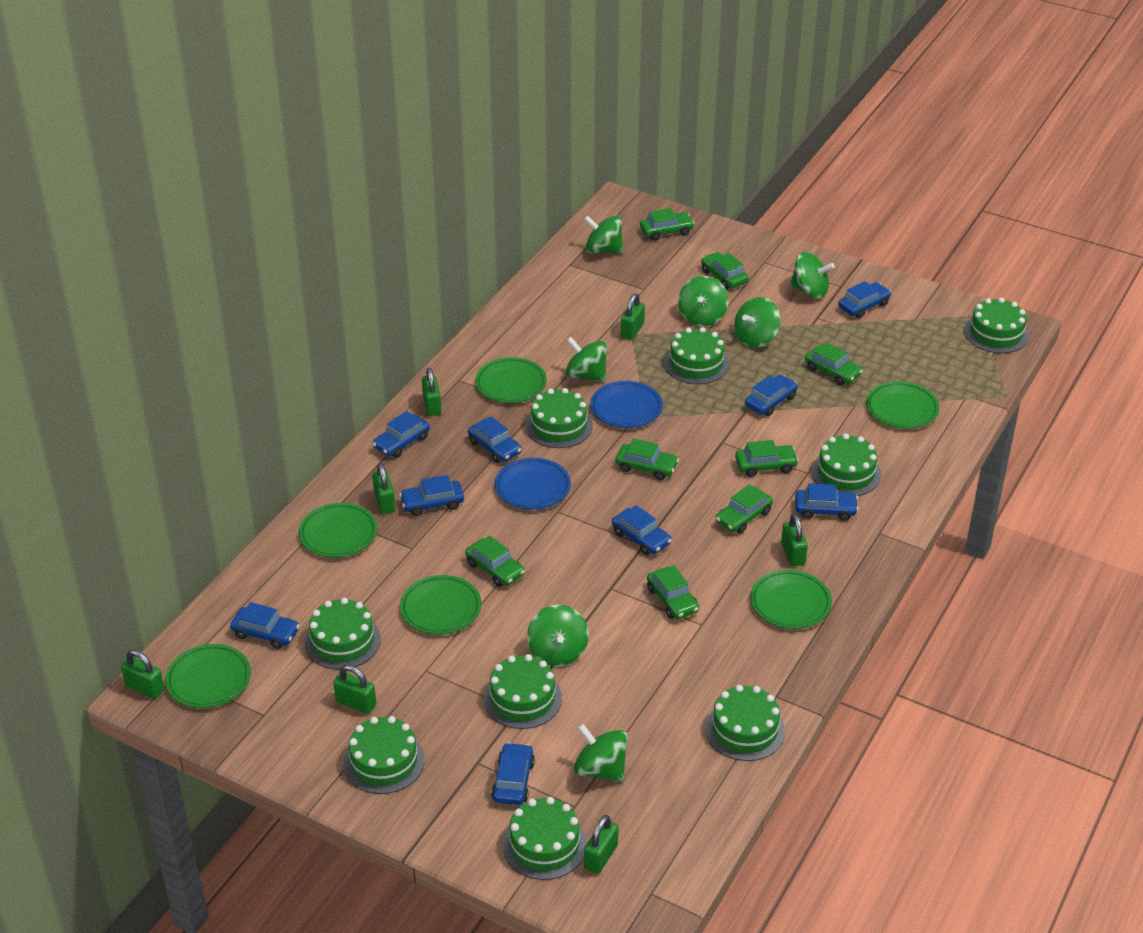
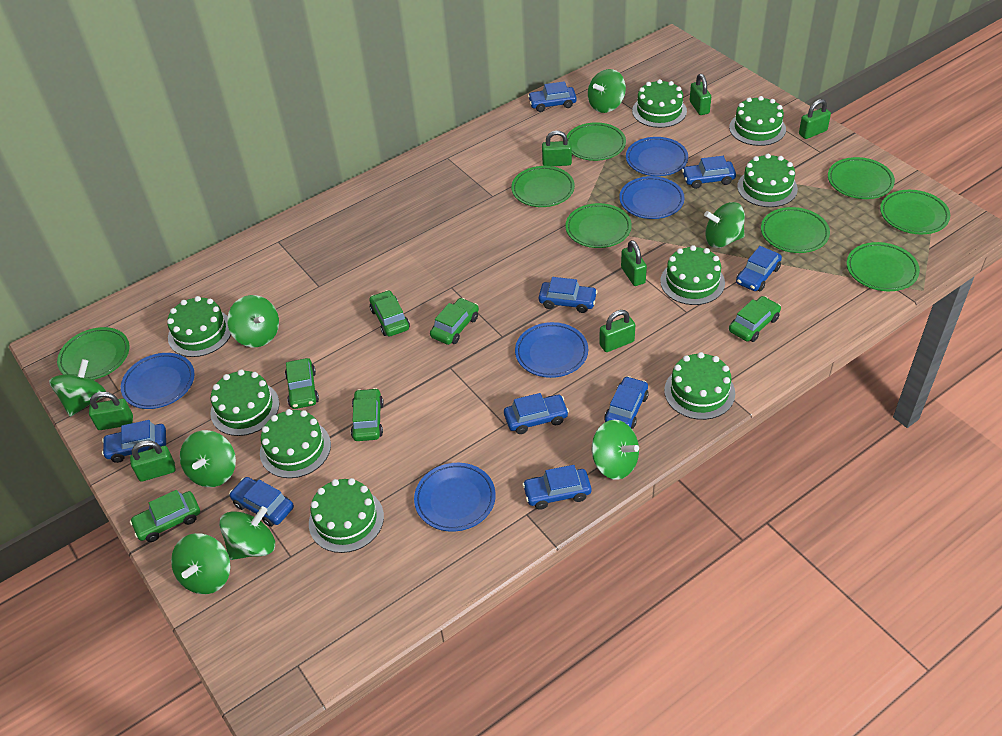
blue plate: 2 -> 5
green car: 8 -> 6
green plate: 6 -> 8
green spinning top: 7 -> 8

